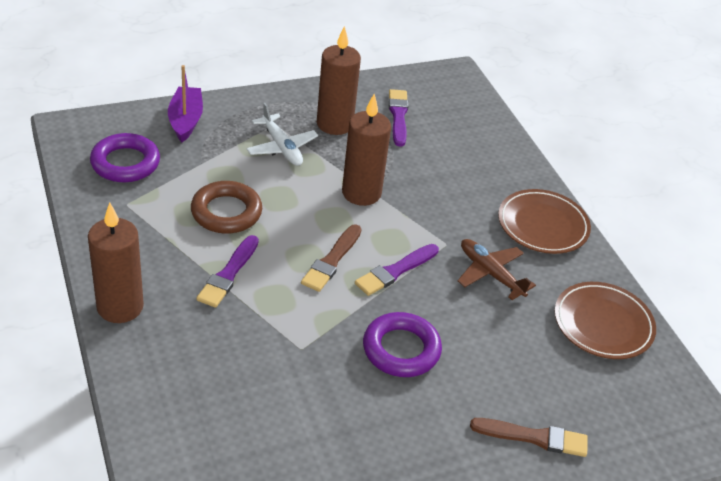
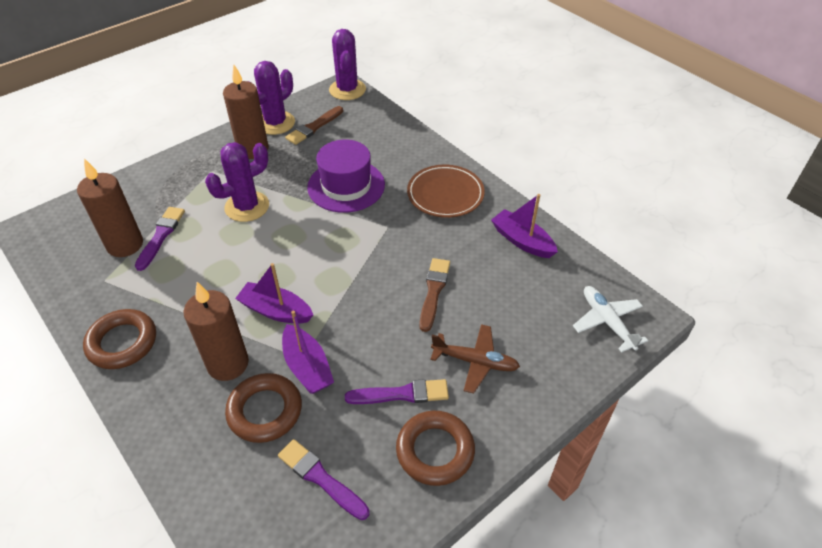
brown plate: 2 -> 1
brown ring: 1 -> 3
purple boat: 1 -> 3
purple cactus: 0 -> 3
purple hat: 0 -> 1
purple ring: 2 -> 0

